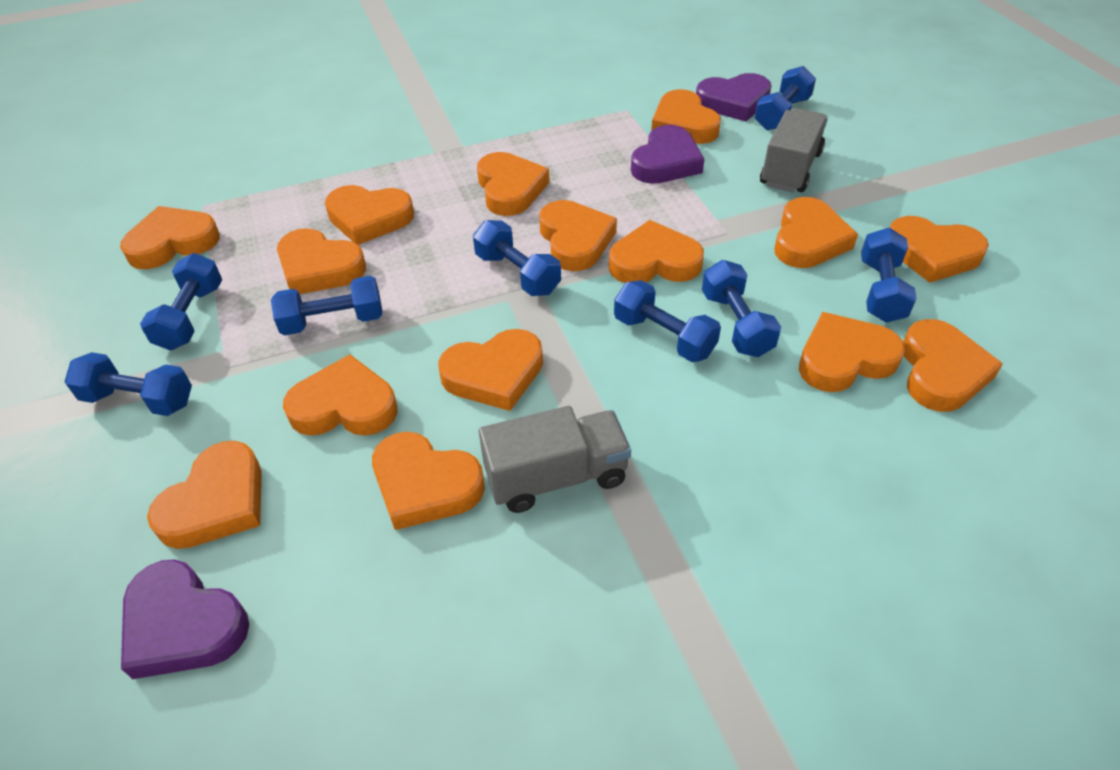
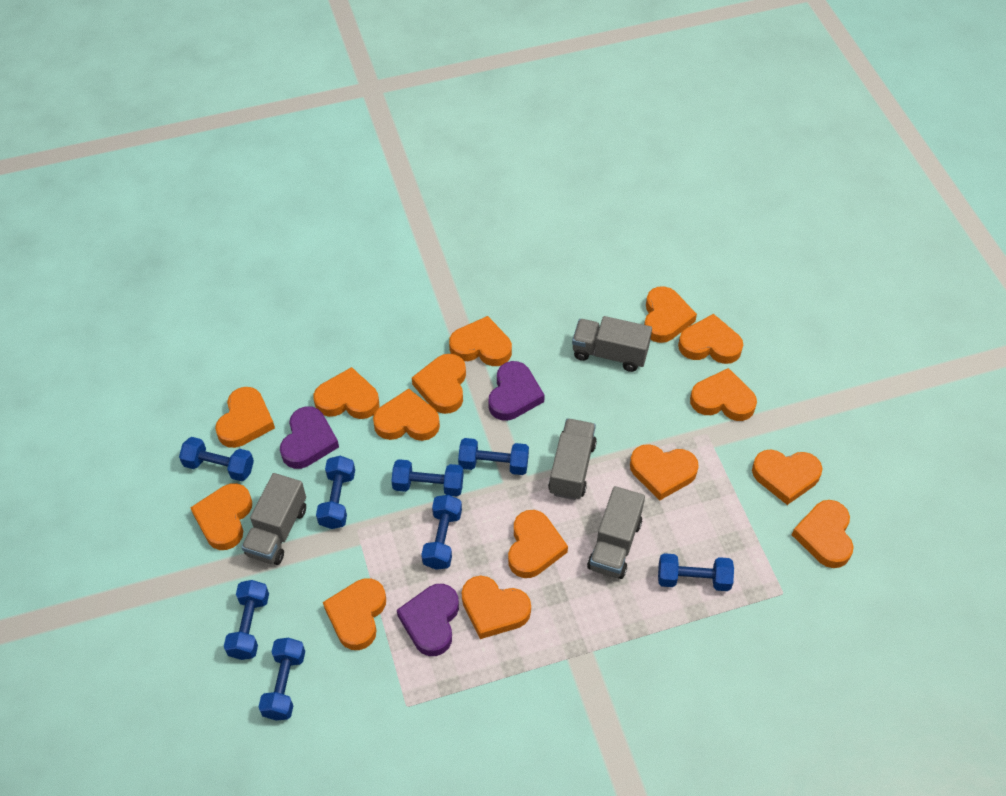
grey truck: 2 -> 4

